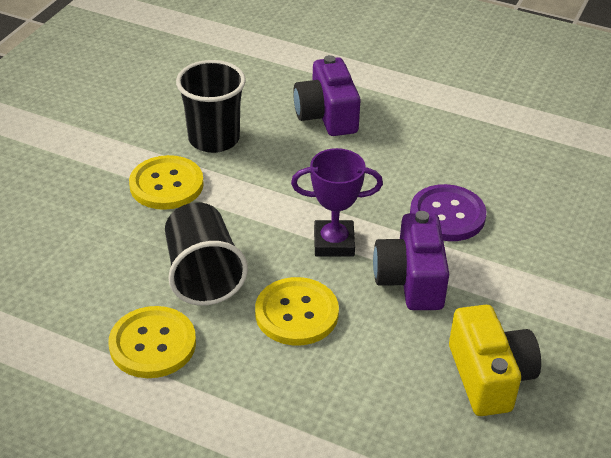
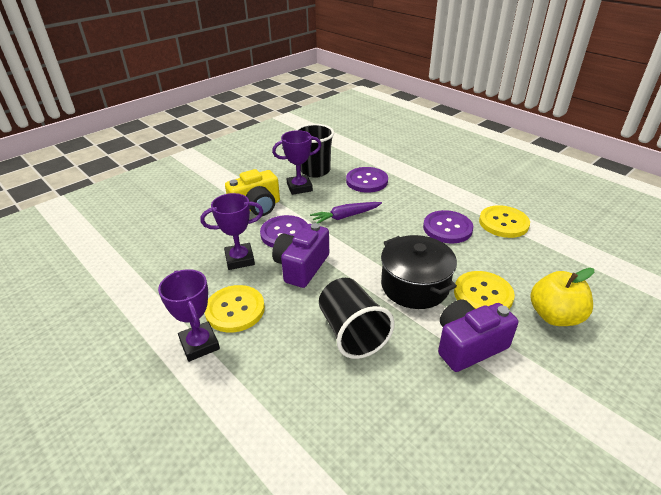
black pot: 0 -> 1
purple button: 1 -> 3
purple carrot: 0 -> 1
purple trophy: 1 -> 3
yellow apple: 0 -> 1

